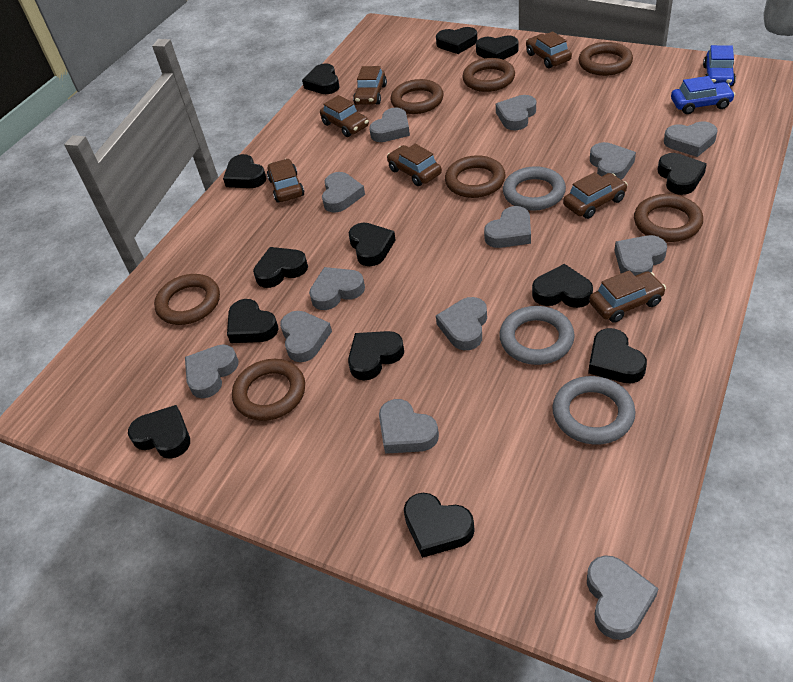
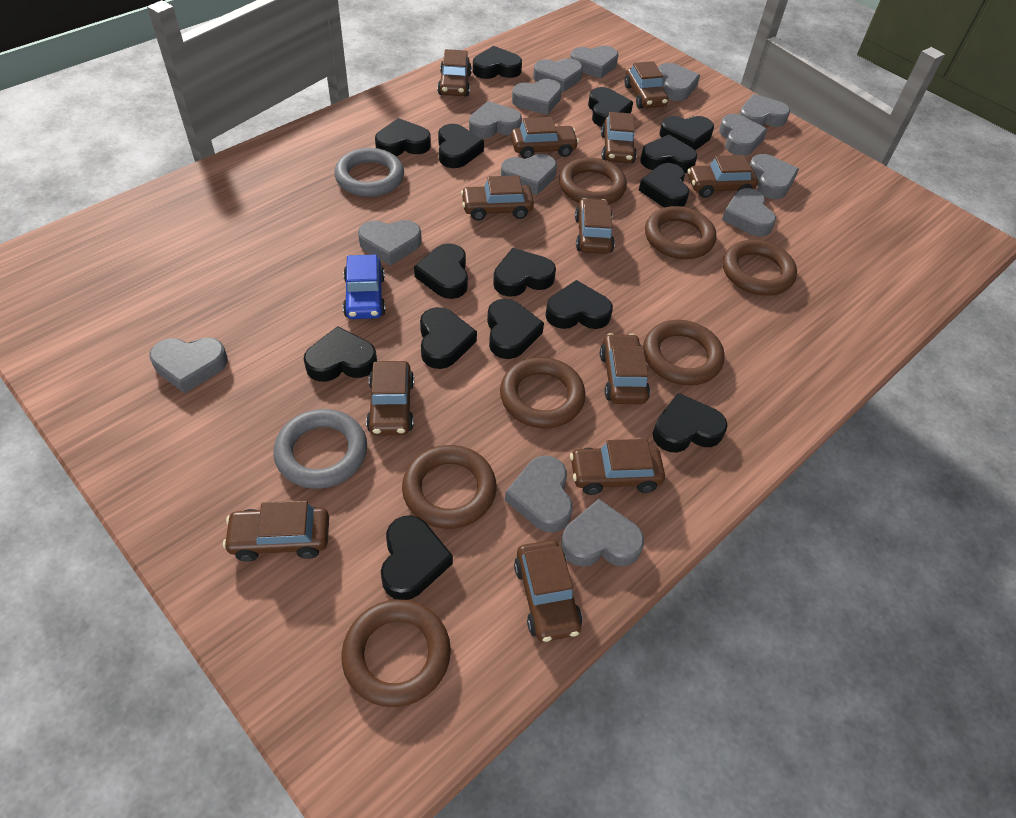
black heart: 13 -> 15
blue car: 2 -> 1
brown car: 7 -> 12
grey heart: 13 -> 14
grey ring: 3 -> 2

